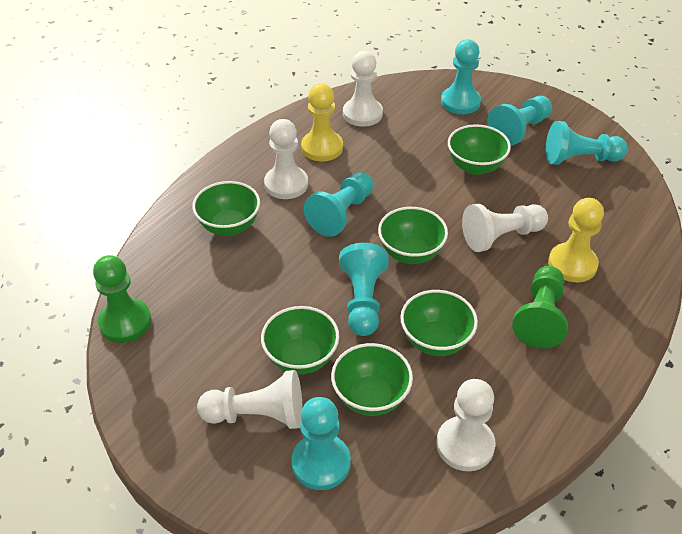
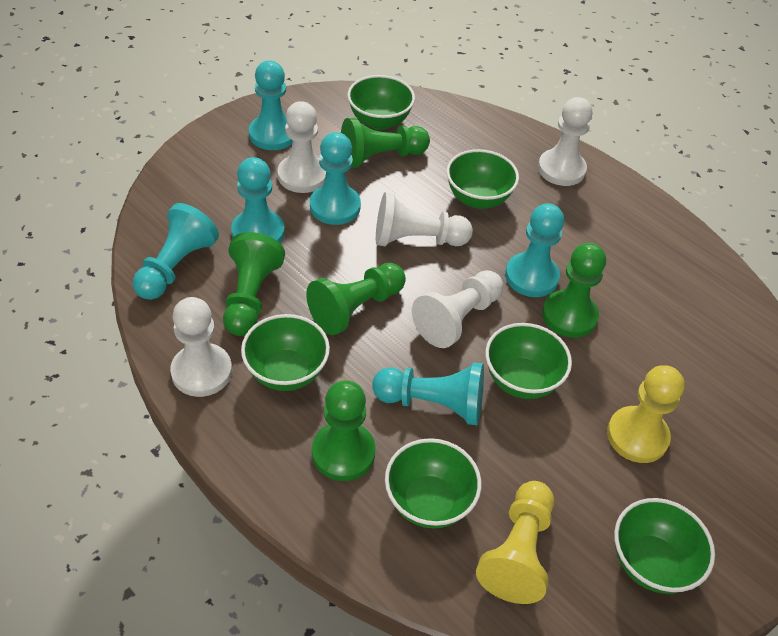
green pawn: 2 -> 5

